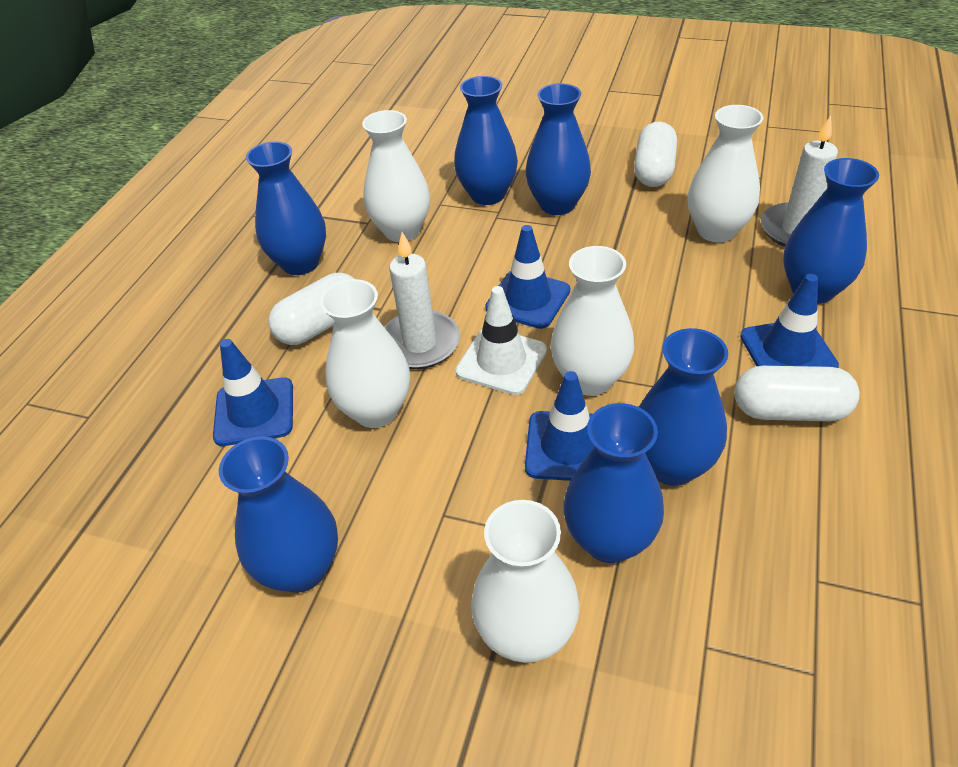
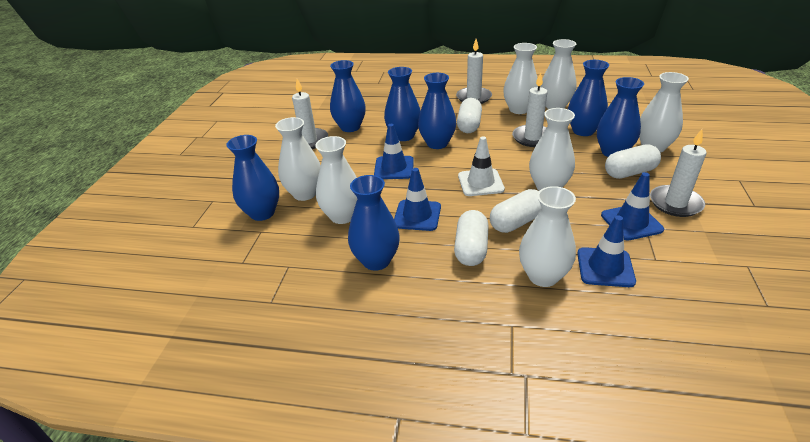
white candle: 2 -> 4
white capsule: 3 -> 4
white vase: 5 -> 7

